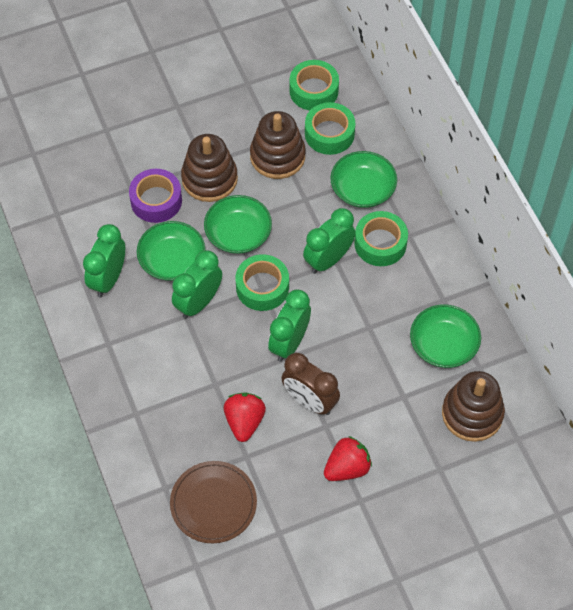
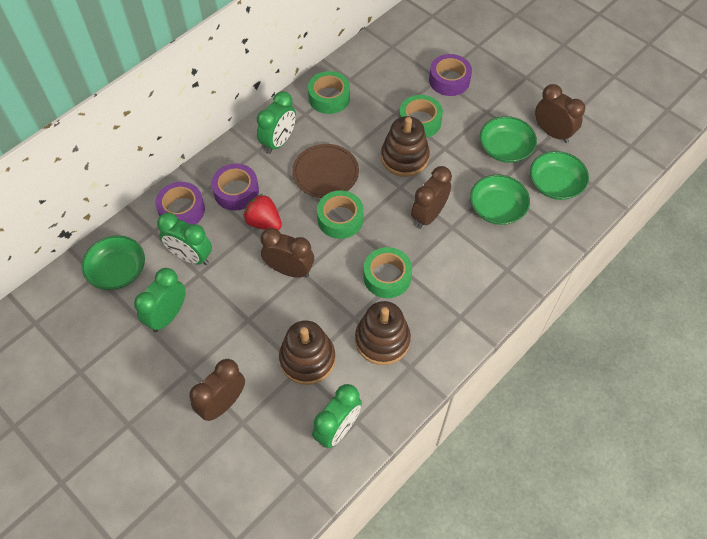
brown clock: 1 -> 4
purple tape: 1 -> 3
red strawberry: 2 -> 1

